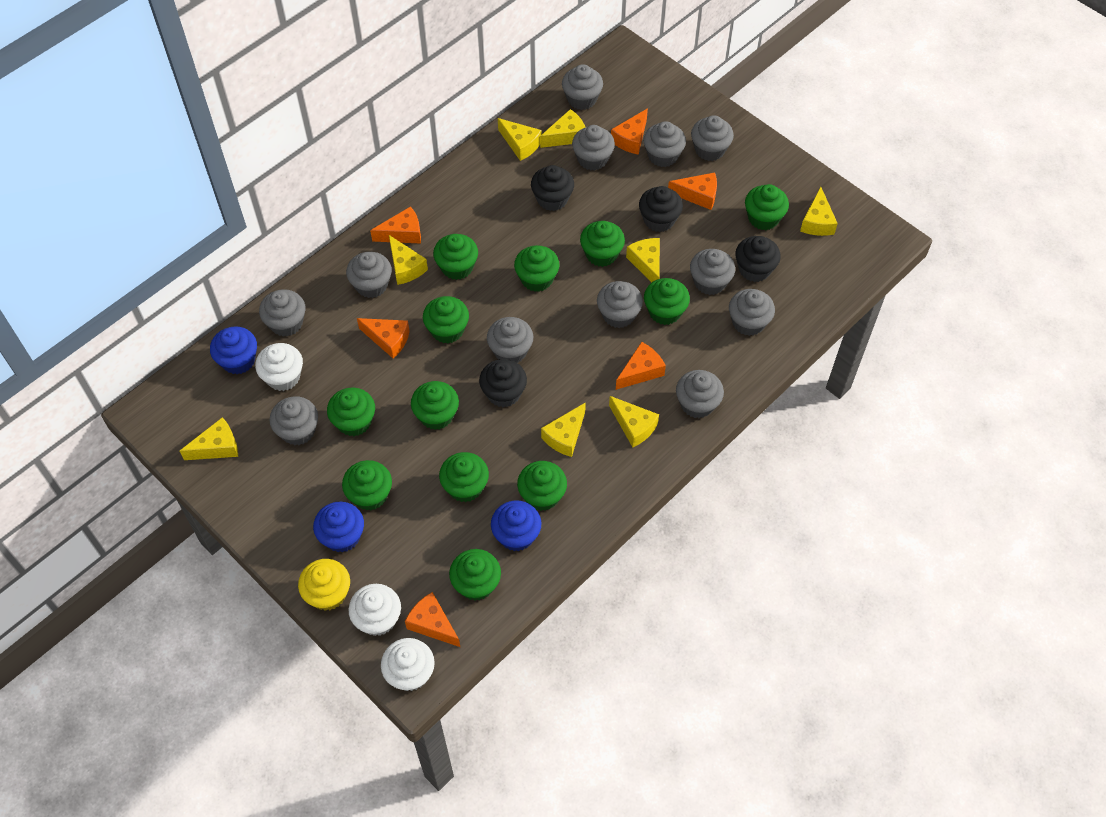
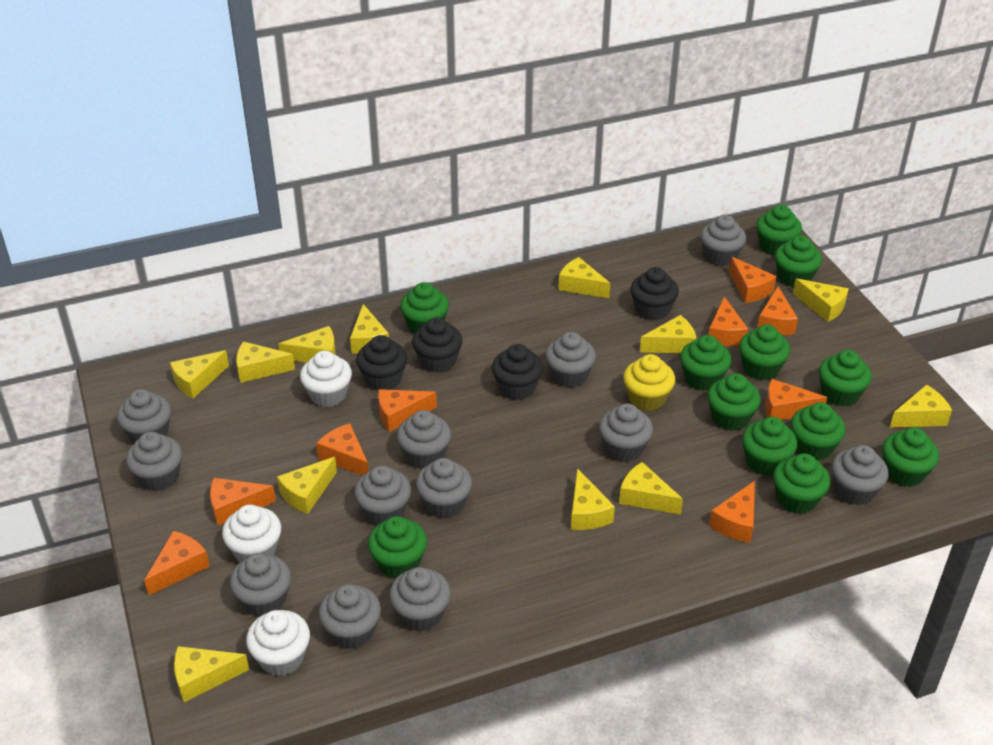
blue cupcake: 3 -> 0
orange cheese: 6 -> 9
yellow cheese: 8 -> 12

